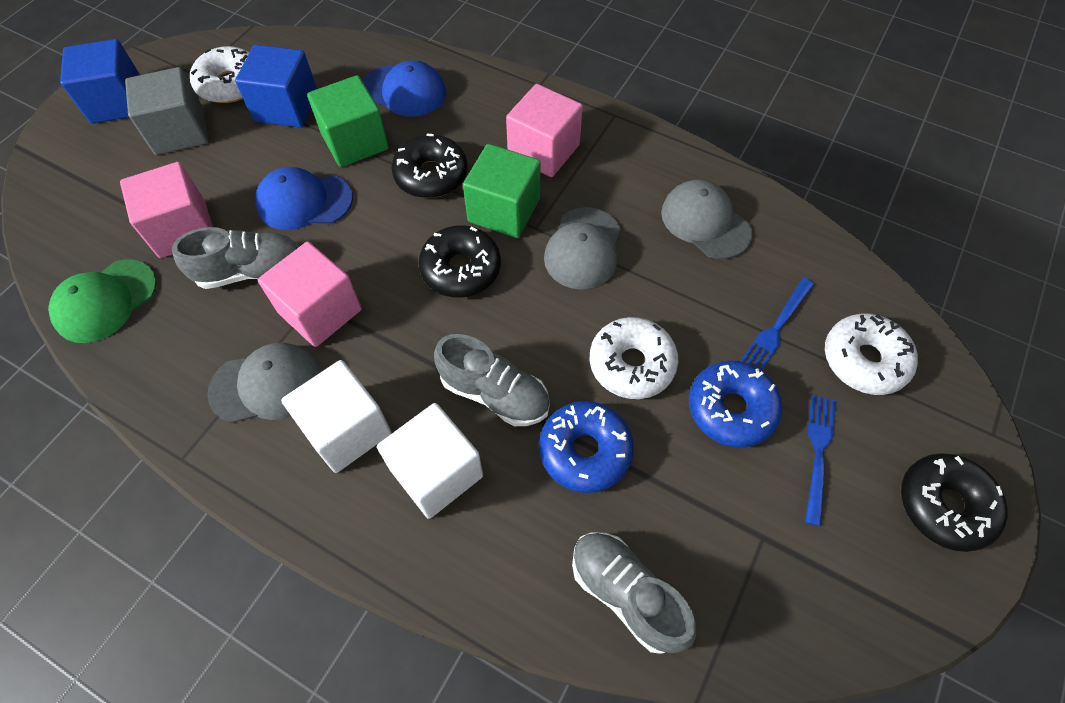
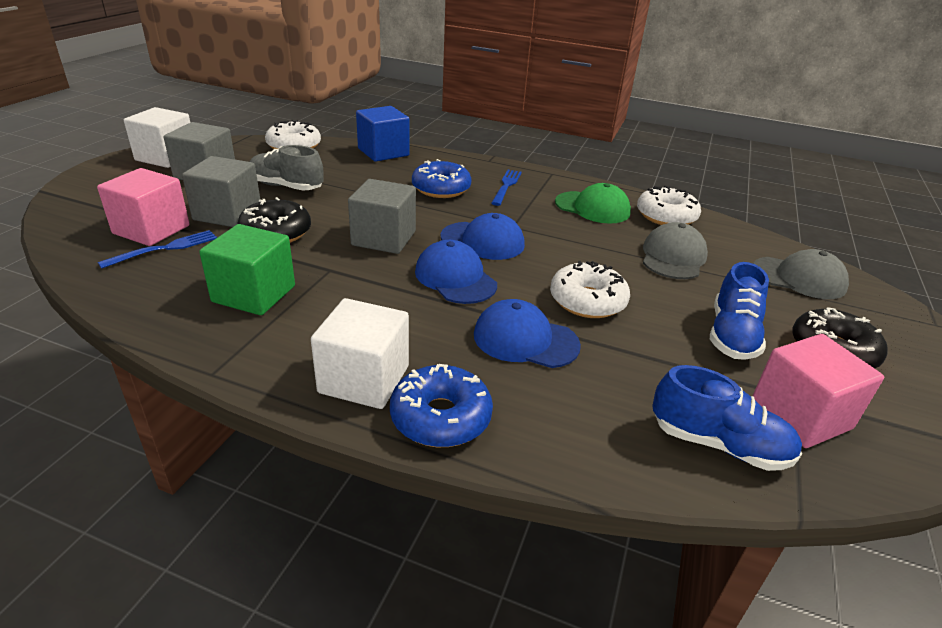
black donut: 3 -> 2
blue cap: 2 -> 3
blue cube: 2 -> 1
blue shoe: 0 -> 2
green cube: 2 -> 1
grey cap: 3 -> 2
grey cube: 1 -> 3
grey shoe: 3 -> 1
pink cube: 3 -> 2

